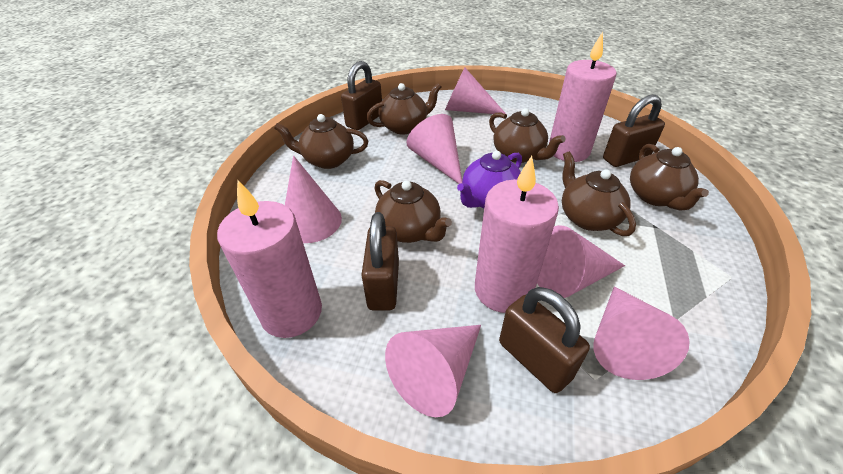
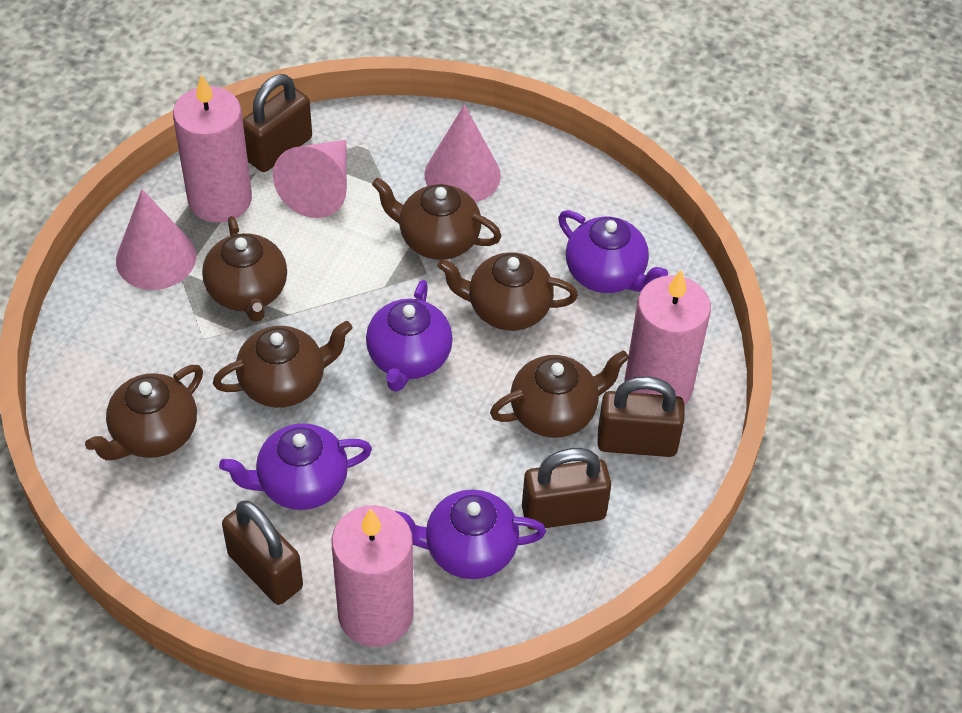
pink cone: 6 -> 3
purple teapot: 1 -> 4

